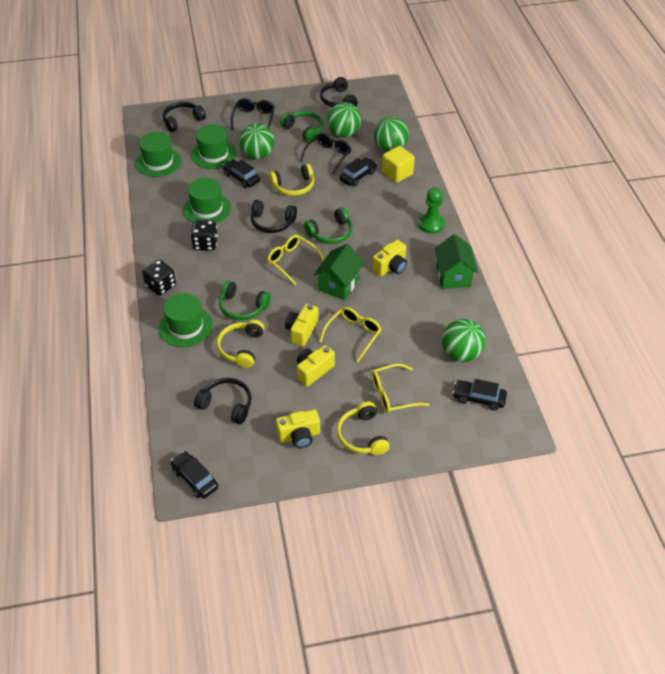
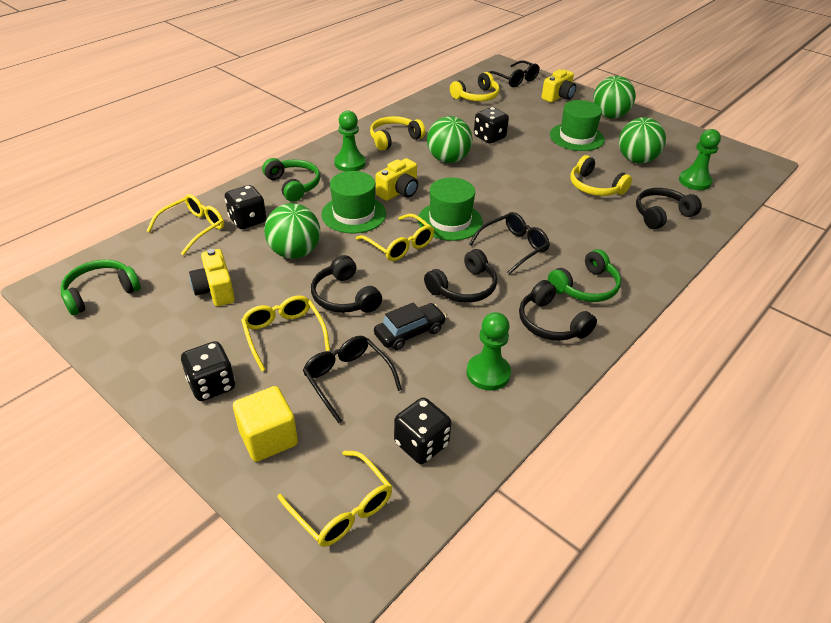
black car: 4 -> 1
black dice: 2 -> 4
black glasses: 2 -> 3
green hat: 4 -> 3
green house: 2 -> 0
green pawn: 1 -> 3
yellow camera: 4 -> 3
yellow glasses: 3 -> 4

